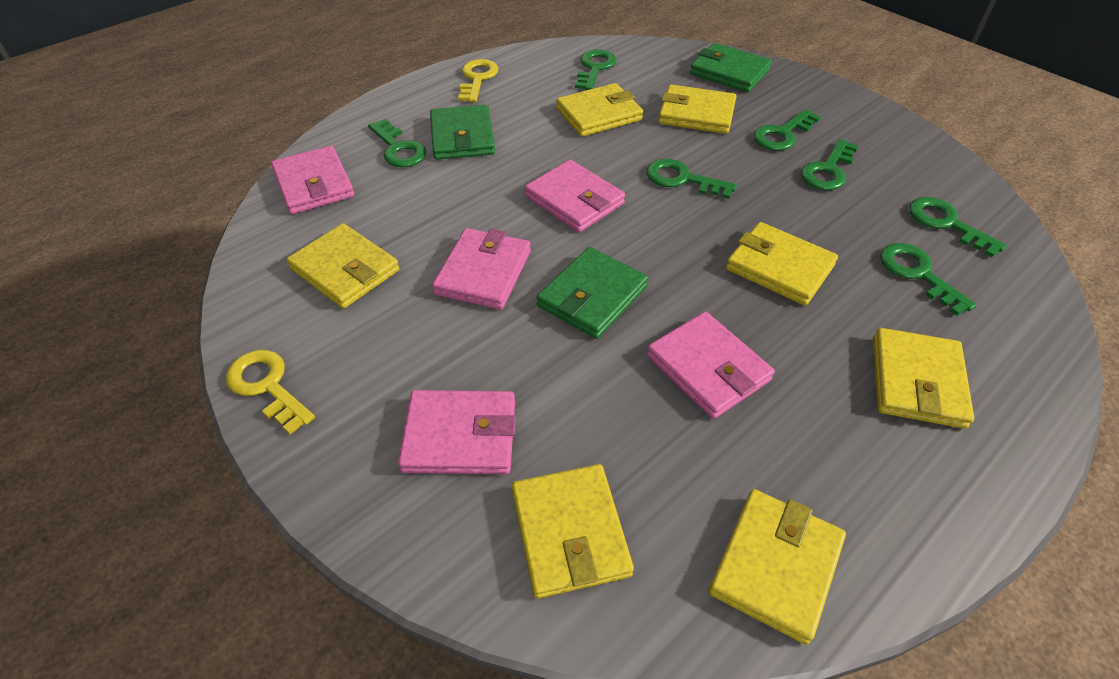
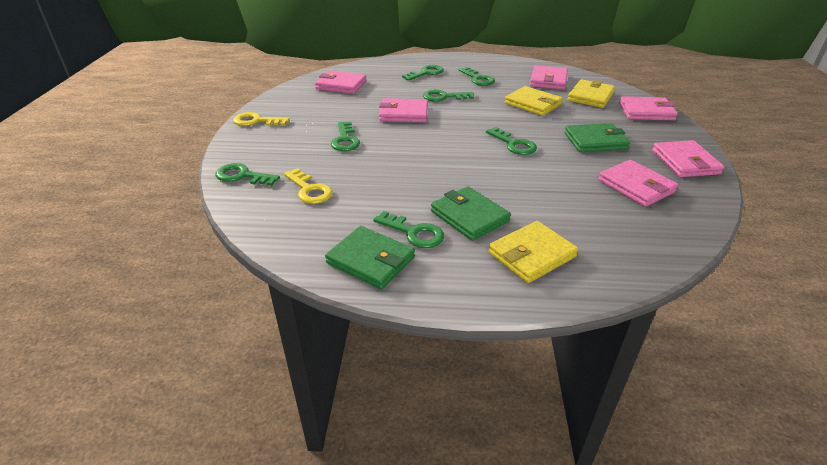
pink wallet: 5 -> 6
yellow wallet: 7 -> 3

